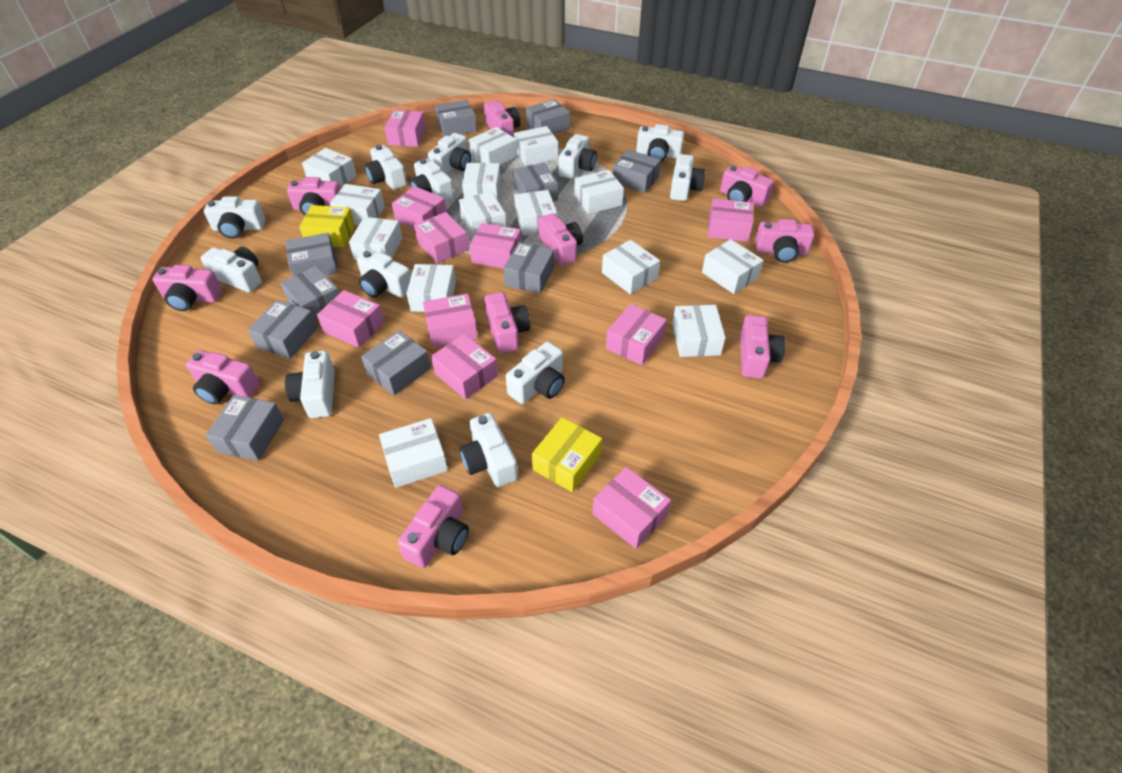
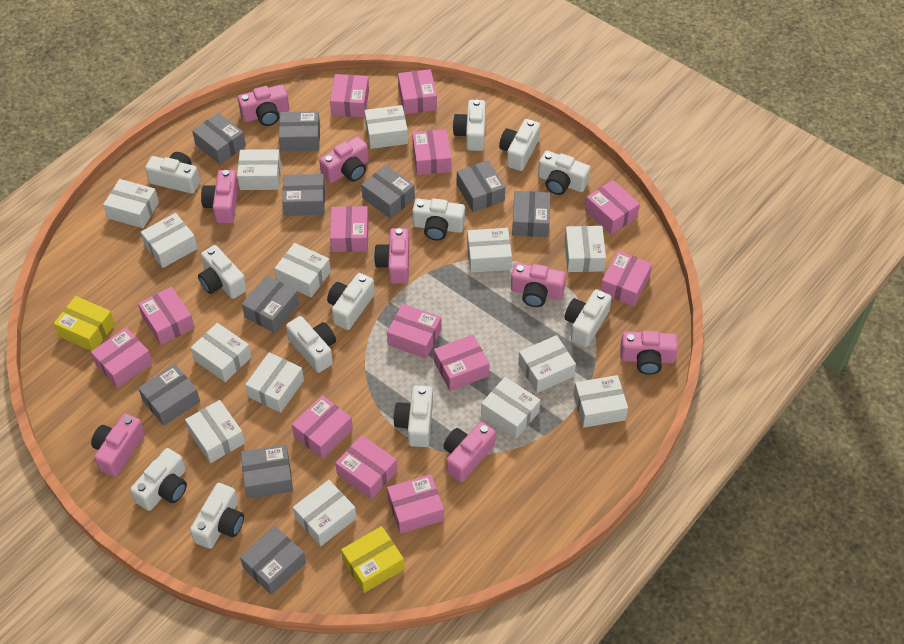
pink box: 10 -> 13
pink camera: 10 -> 8

